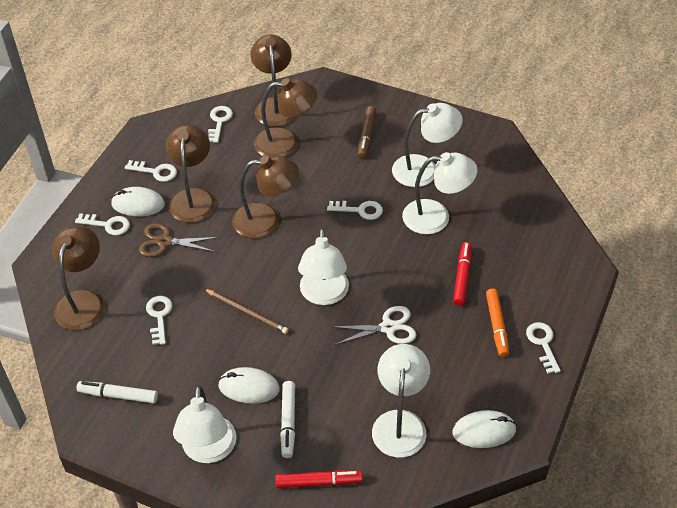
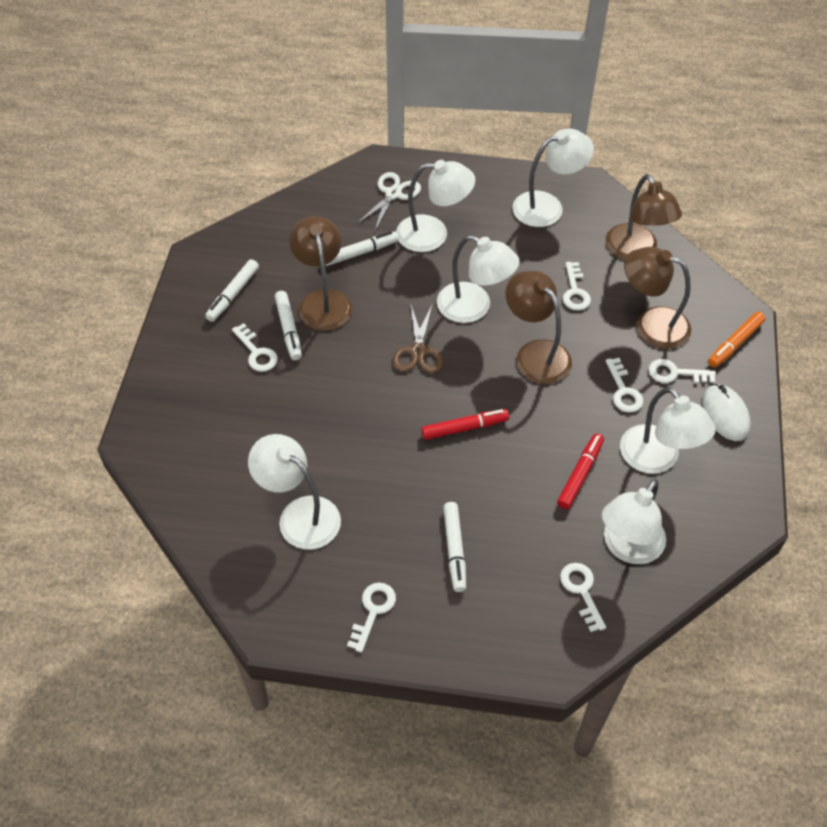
brown lamp: 5 -> 4
brown marker: 1 -> 0
brown pencil: 1 -> 0
white lamp: 5 -> 6
white marker: 2 -> 4
white mouse: 3 -> 1

